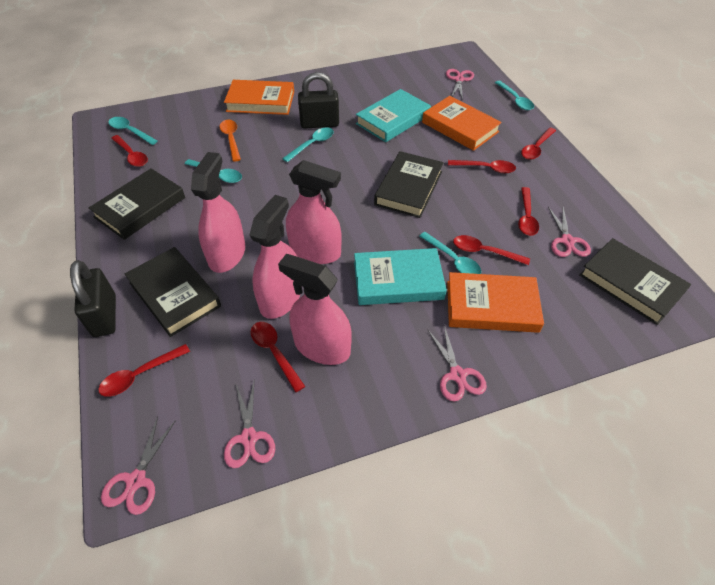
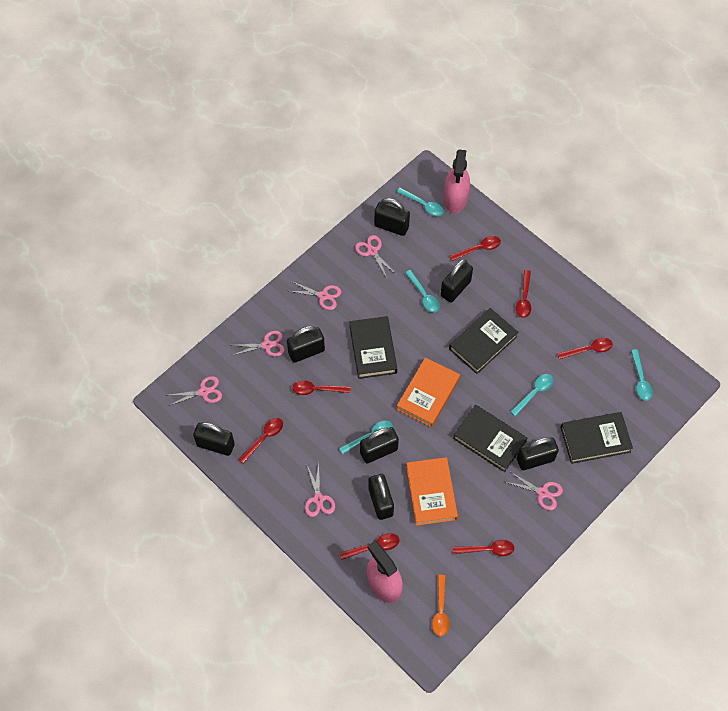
black padlock: 2 -> 7
orange book: 3 -> 2
pink scissors: 5 -> 6
pink spray bottle: 4 -> 2
turquoise book: 2 -> 0

